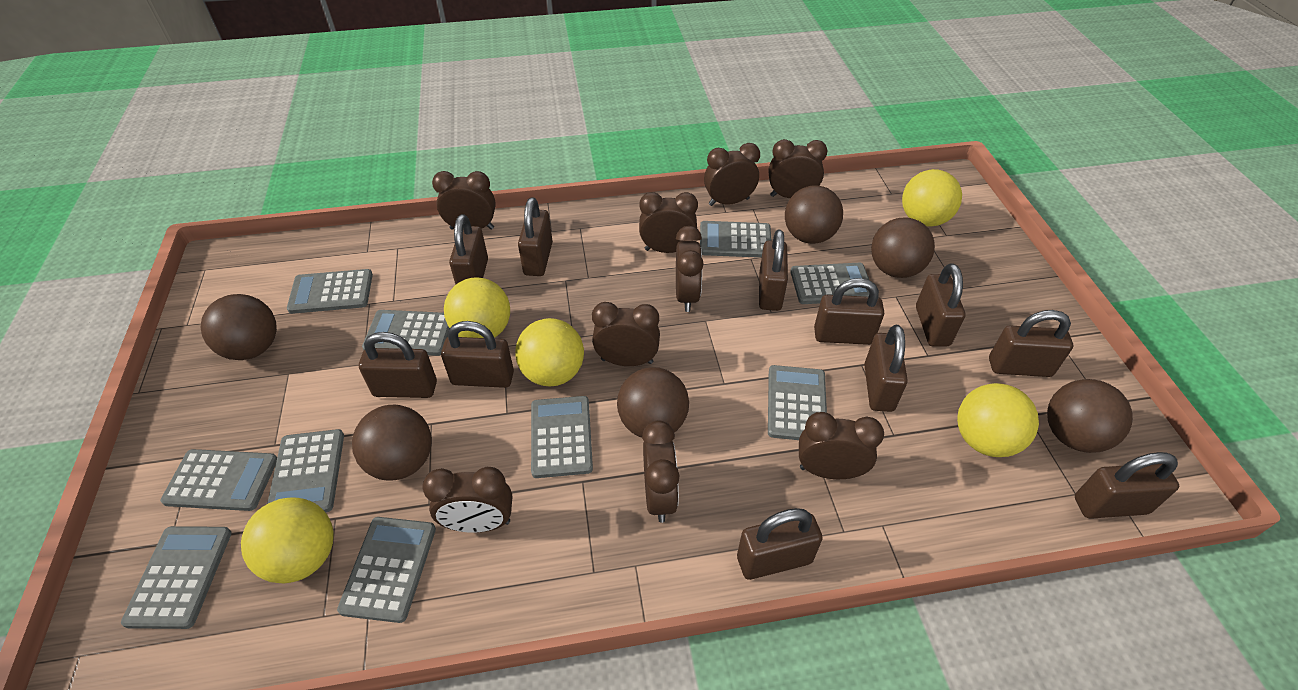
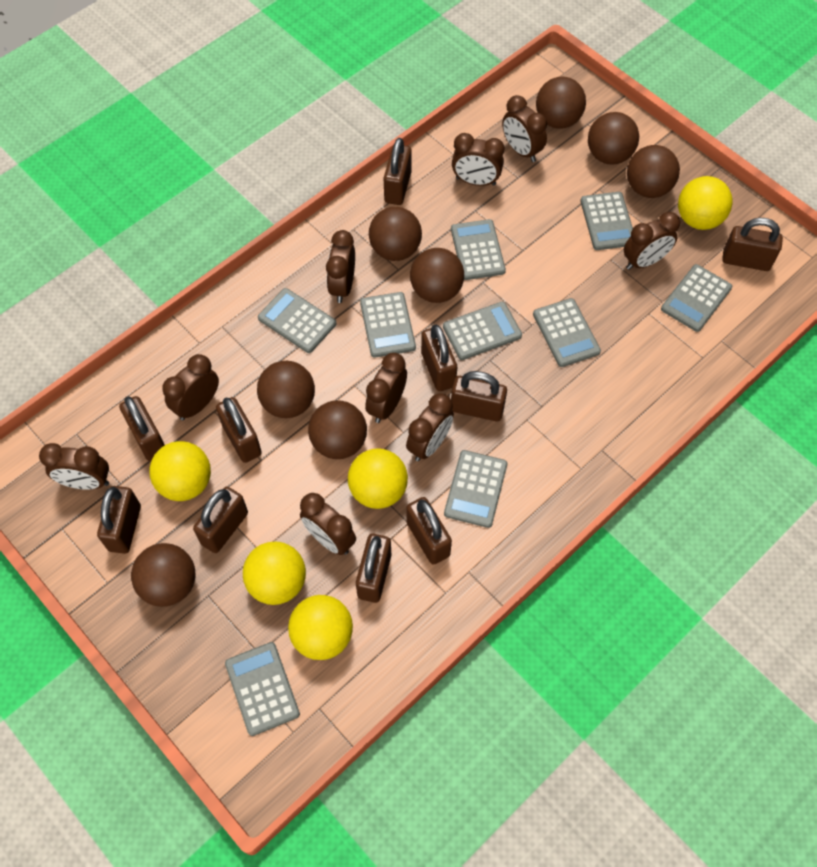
brown ball: 6 -> 8
brown padlock: 11 -> 10
grey calculator: 10 -> 9

